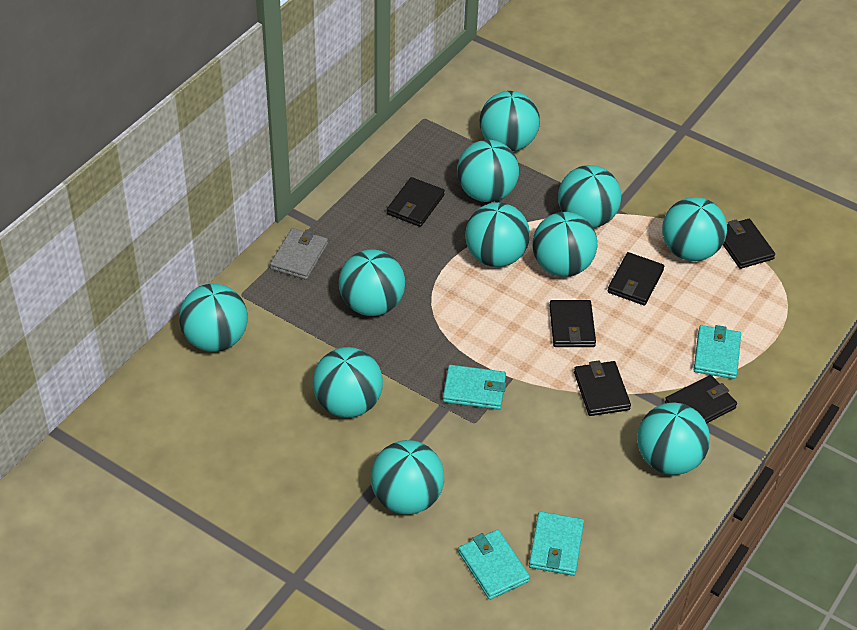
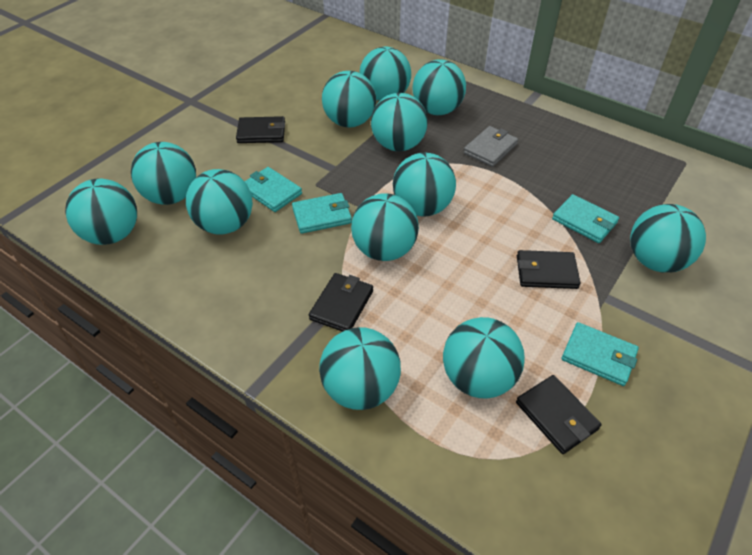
black wallet: 6 -> 4
turquoise ball: 11 -> 12

